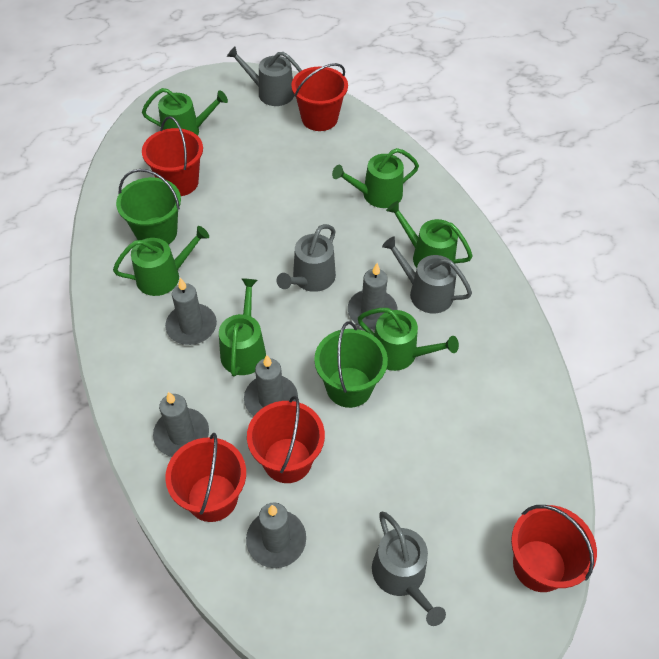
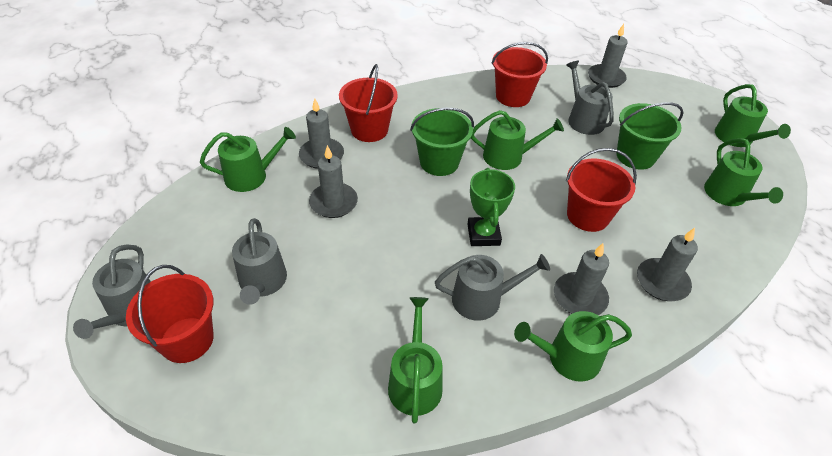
green trophy: 0 -> 1
red bucket: 5 -> 4

